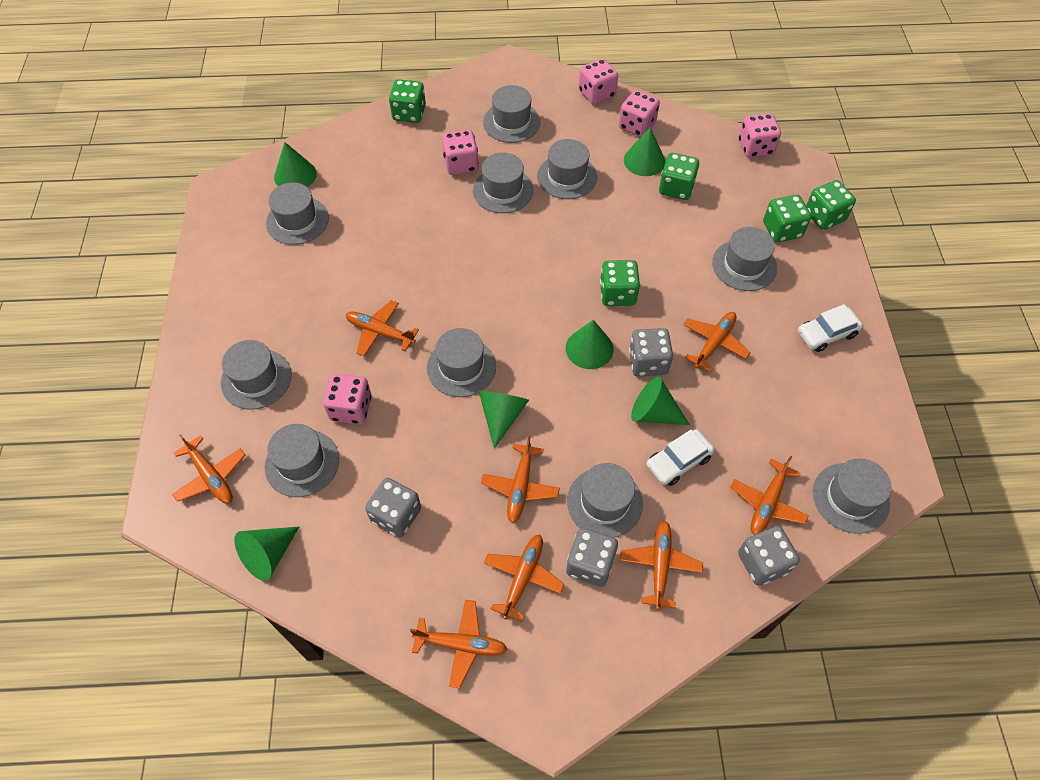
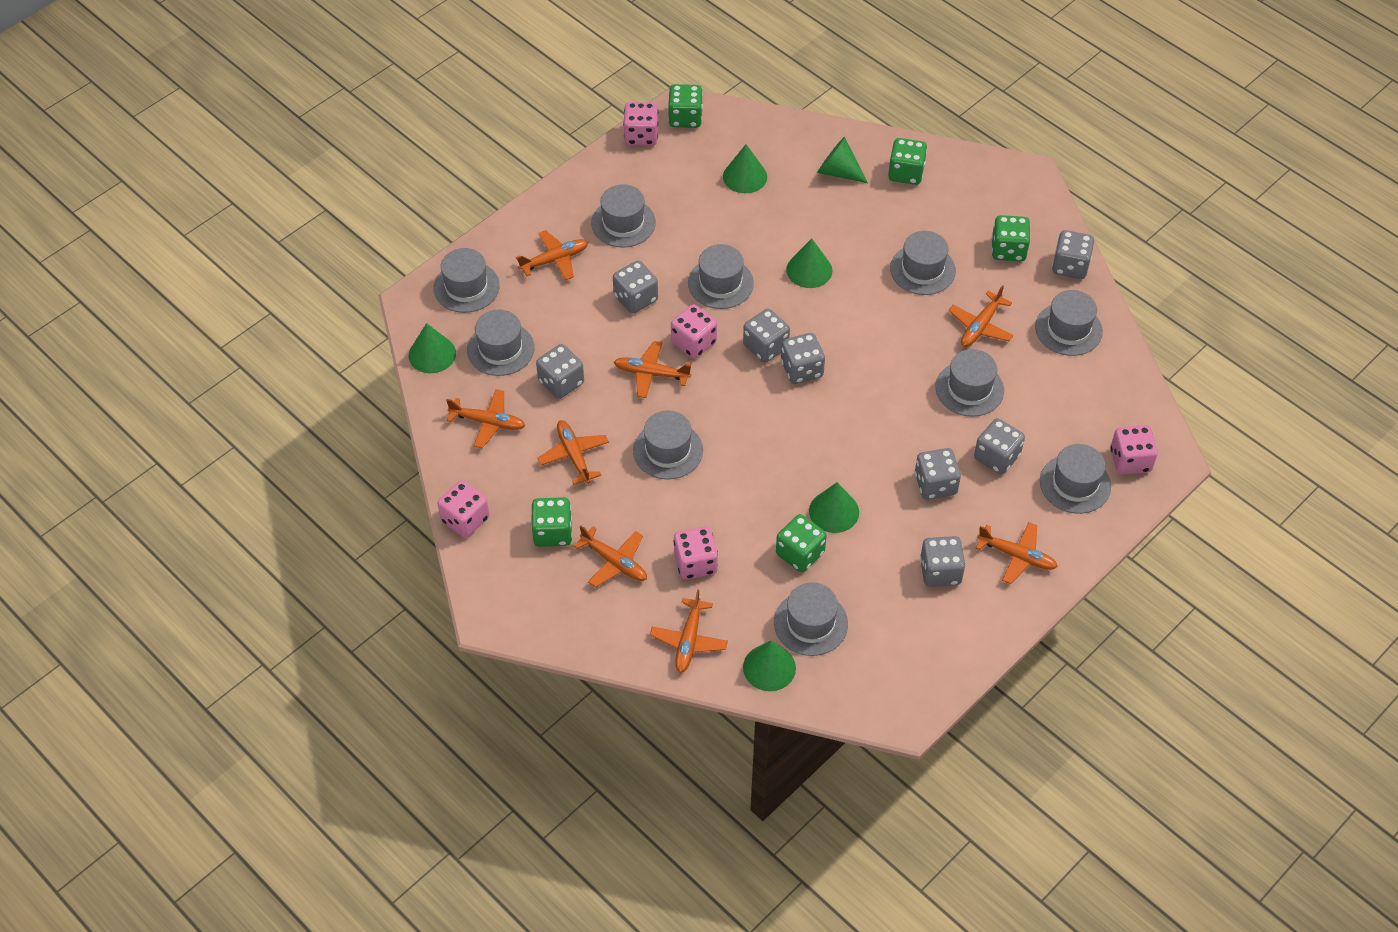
grey dice: 4 -> 8
white car: 2 -> 0

